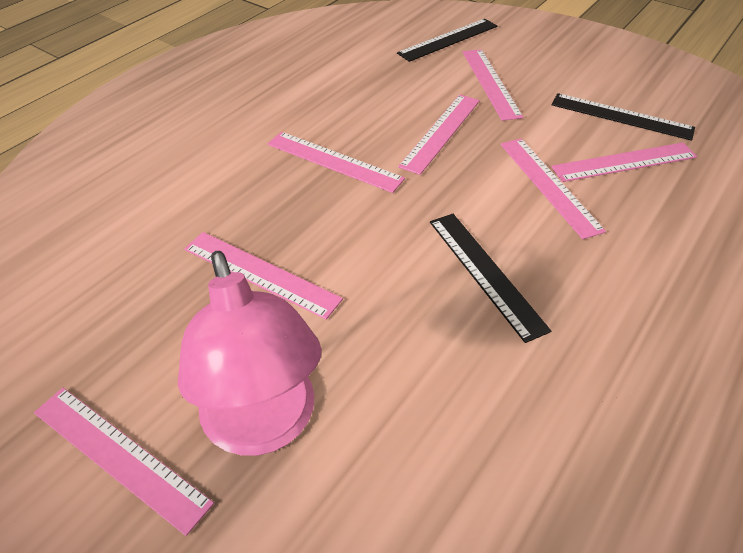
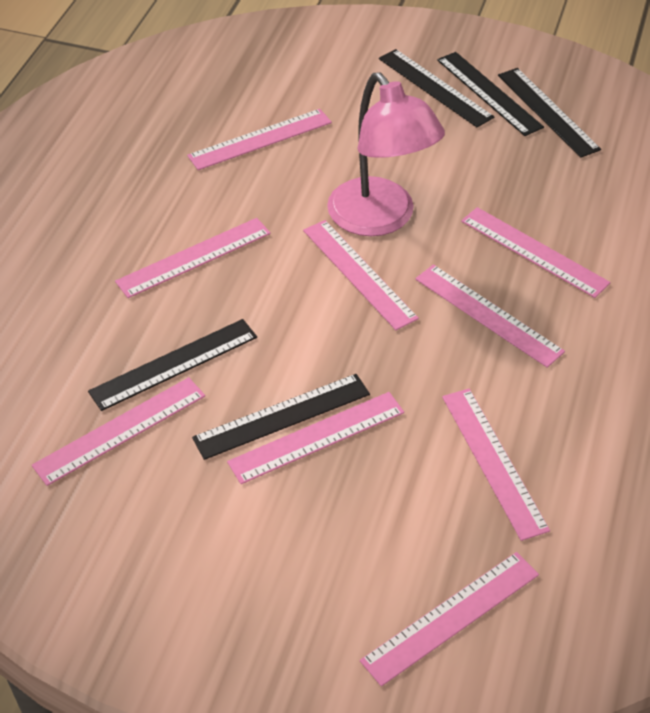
black ruler: 3 -> 5
pink ruler: 7 -> 9

